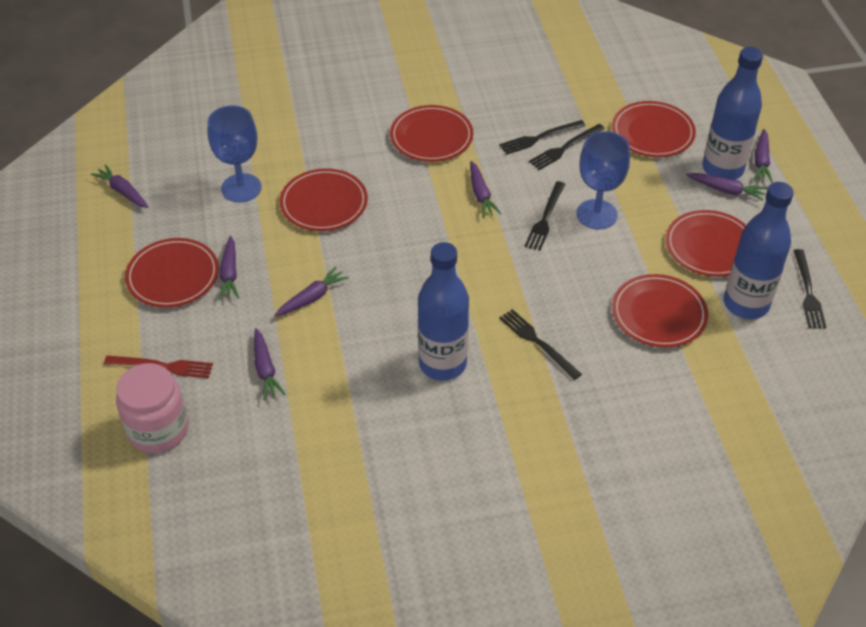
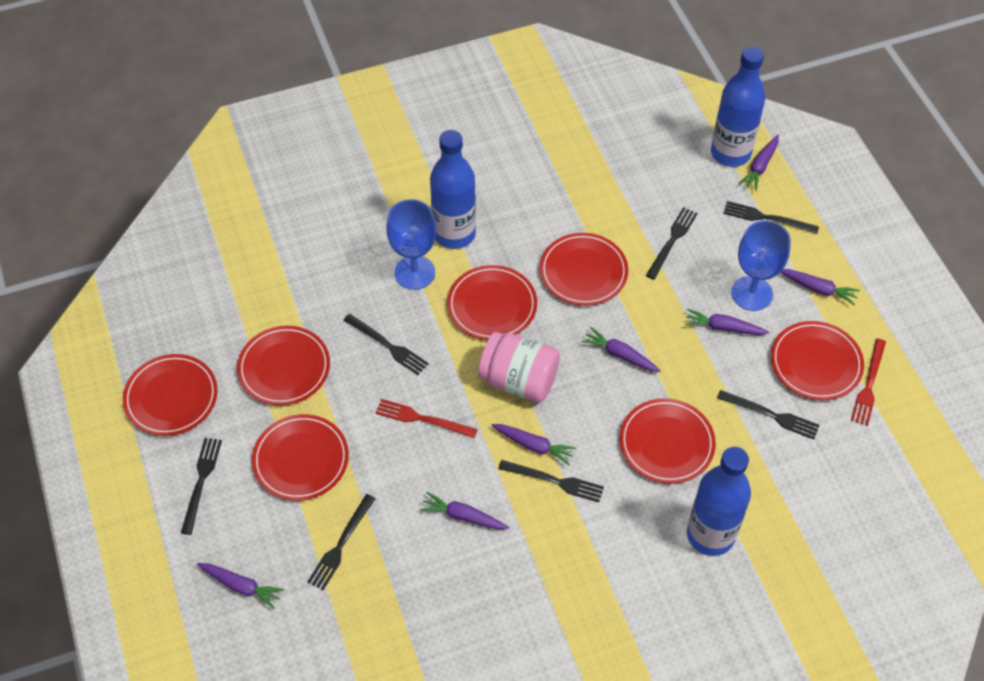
black fork: 5 -> 7
red fork: 1 -> 2
red plate: 6 -> 7

